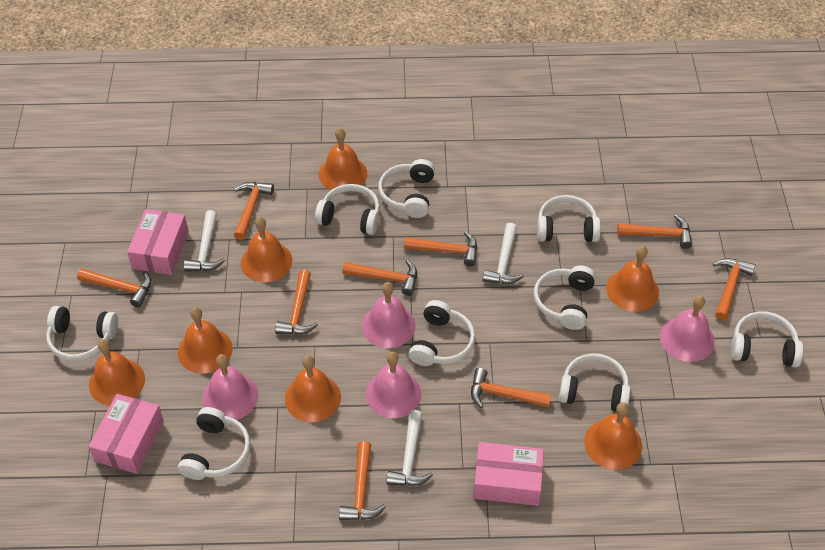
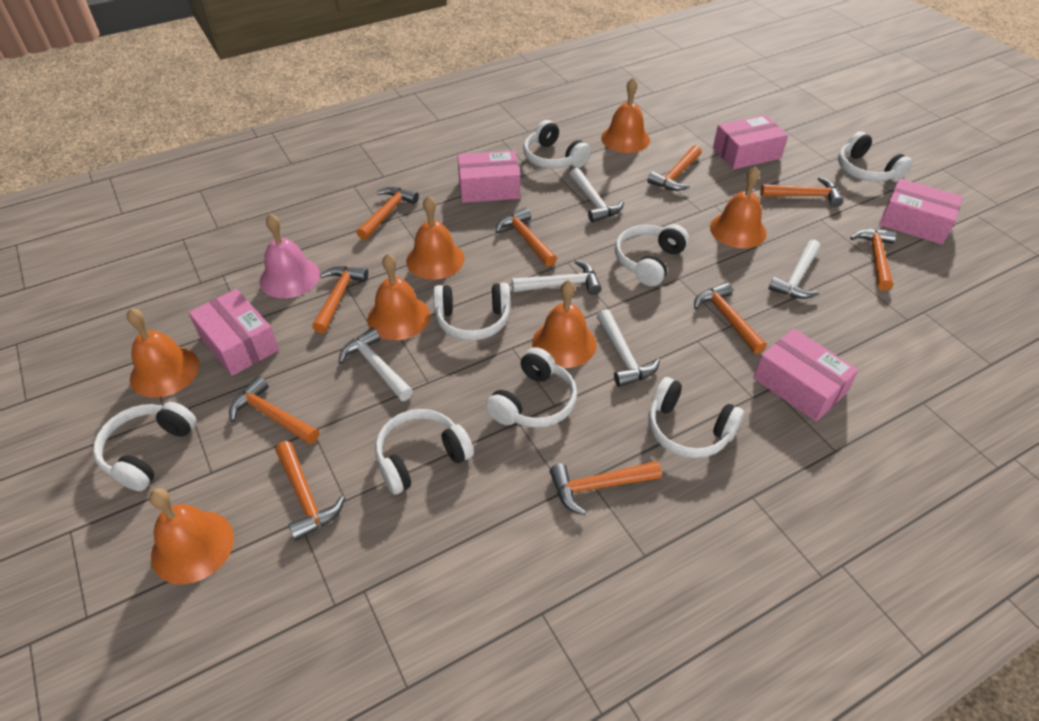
orange hammer: 9 -> 10
pink bell: 4 -> 1
pink box: 3 -> 5
white hammer: 3 -> 5
white headphones: 9 -> 8

